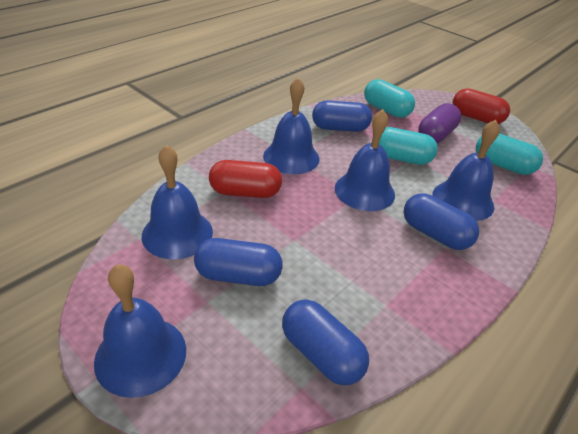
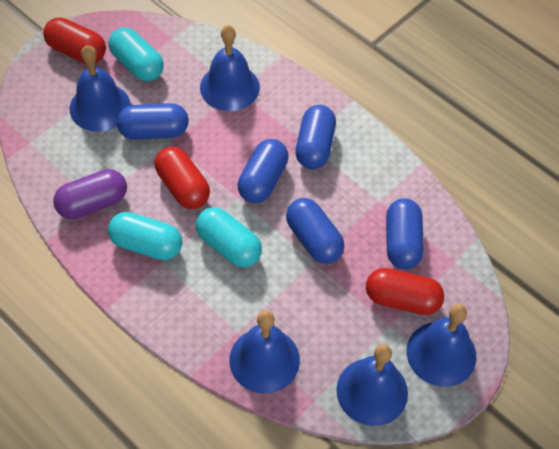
blue capsule: 4 -> 5
red capsule: 2 -> 3

